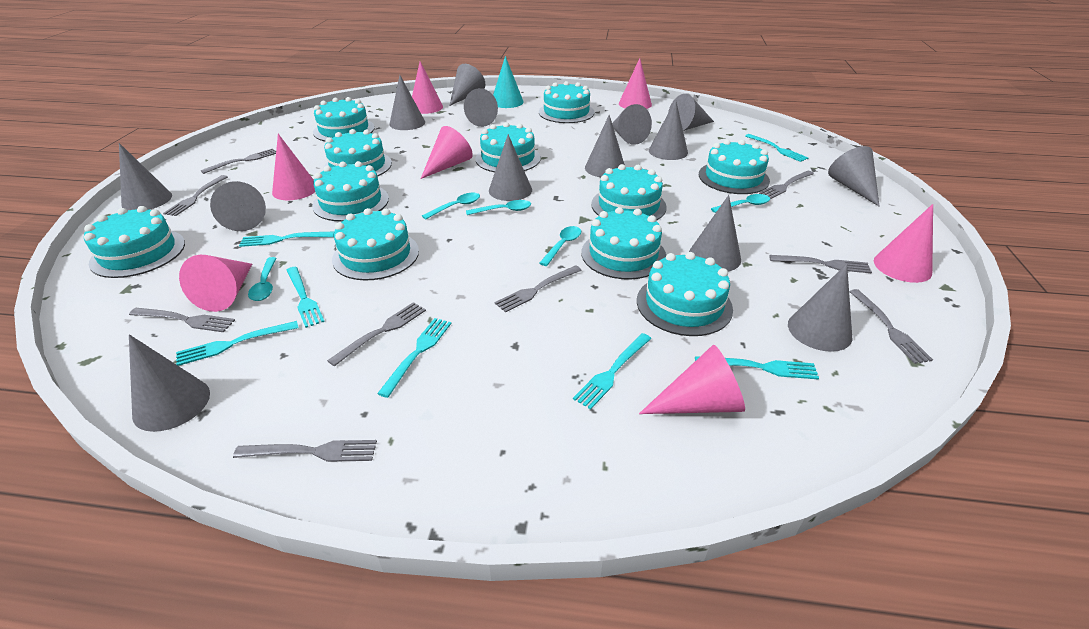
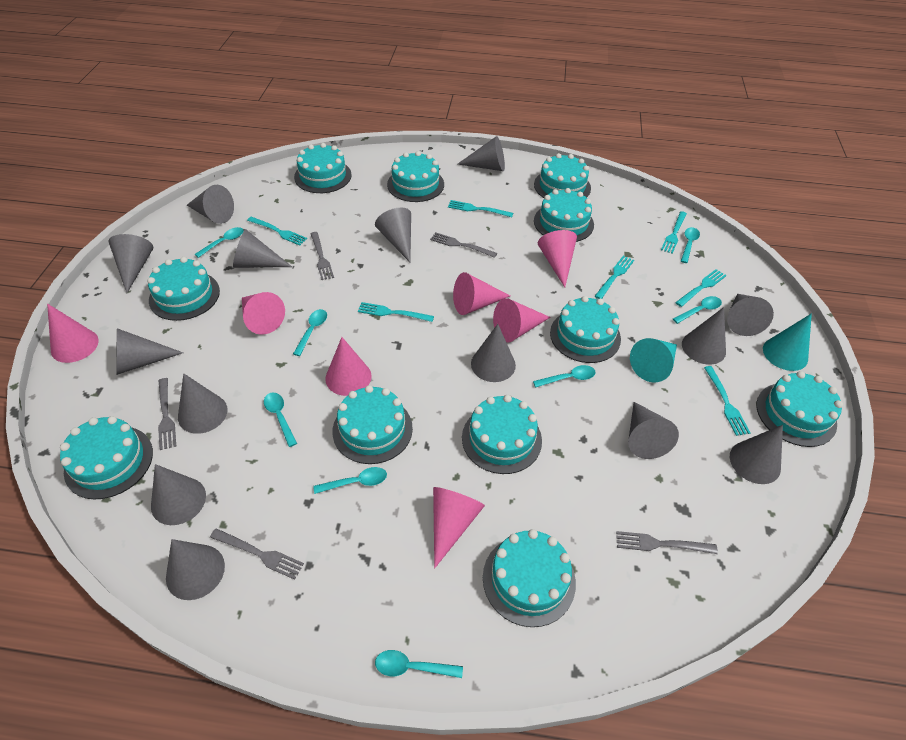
grey fork: 9 -> 5
turquoise cone: 1 -> 2
turquoise spoon: 5 -> 8

